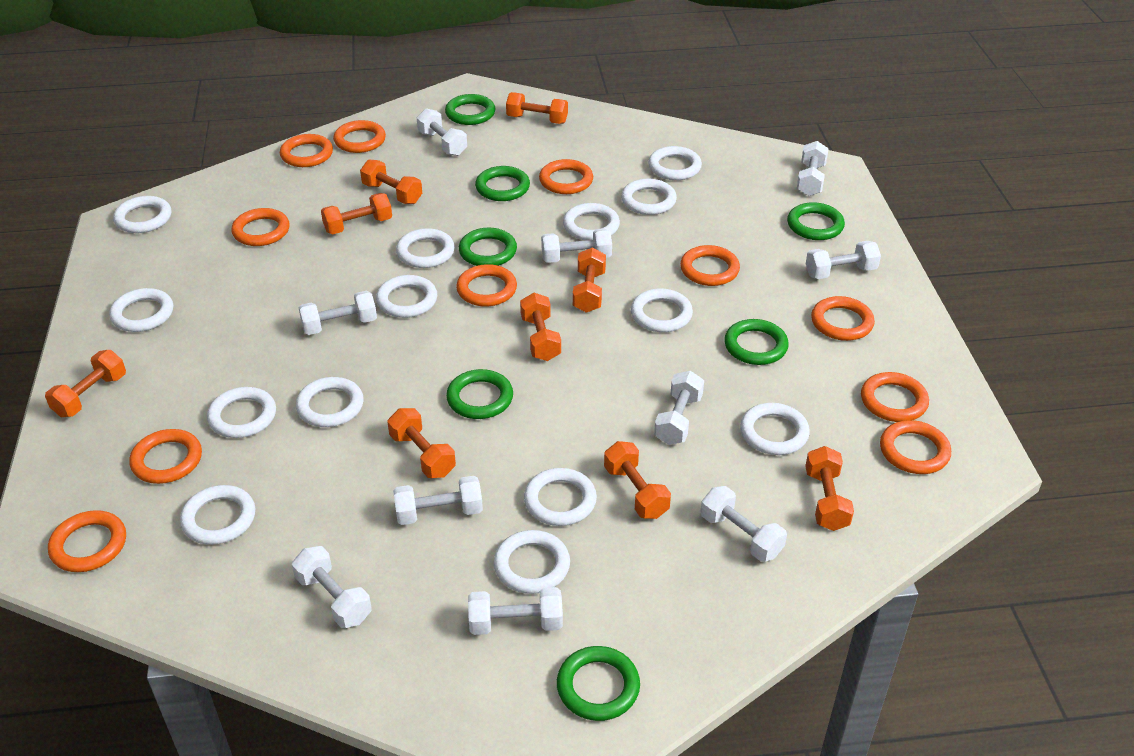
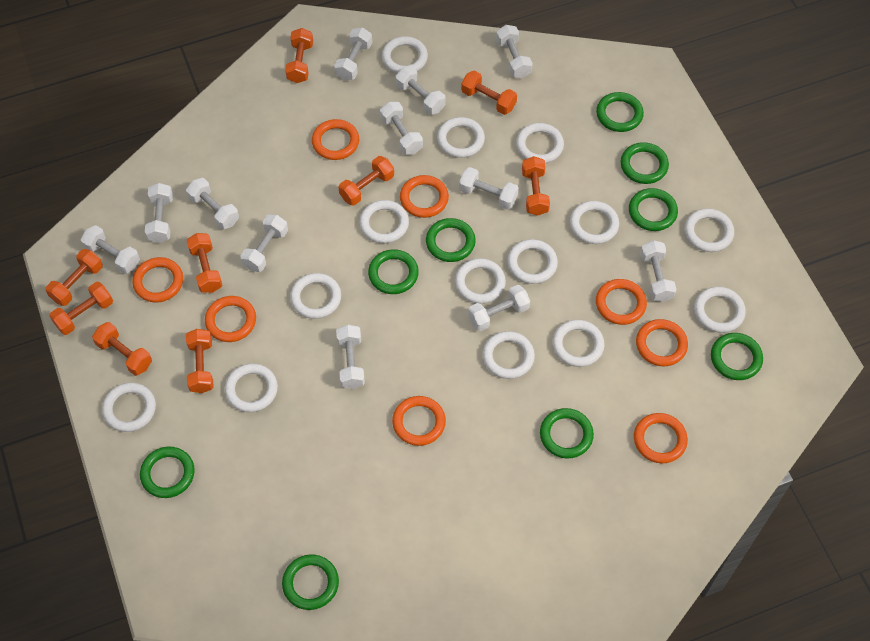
green ring: 7 -> 9
orange ring: 11 -> 8
white dumbbell: 10 -> 12

